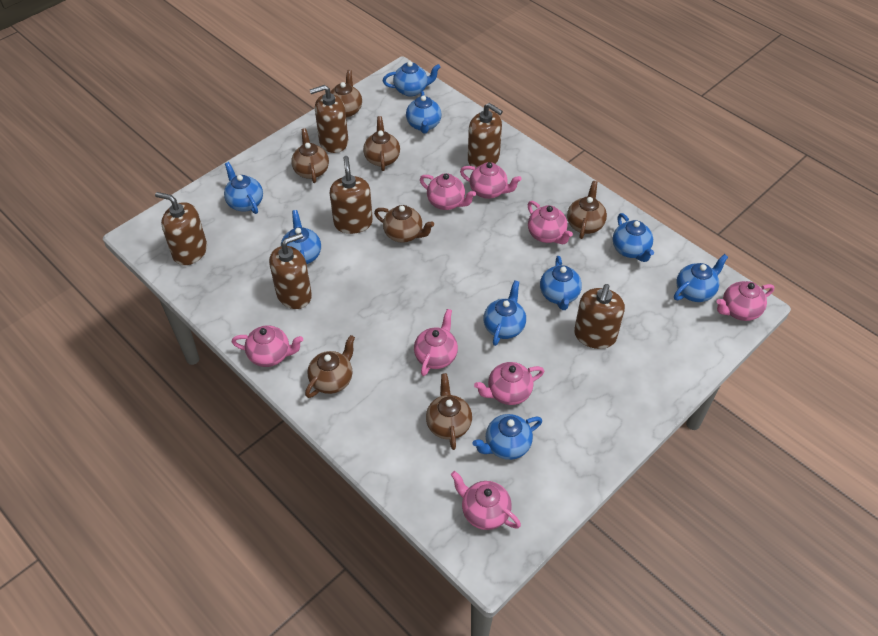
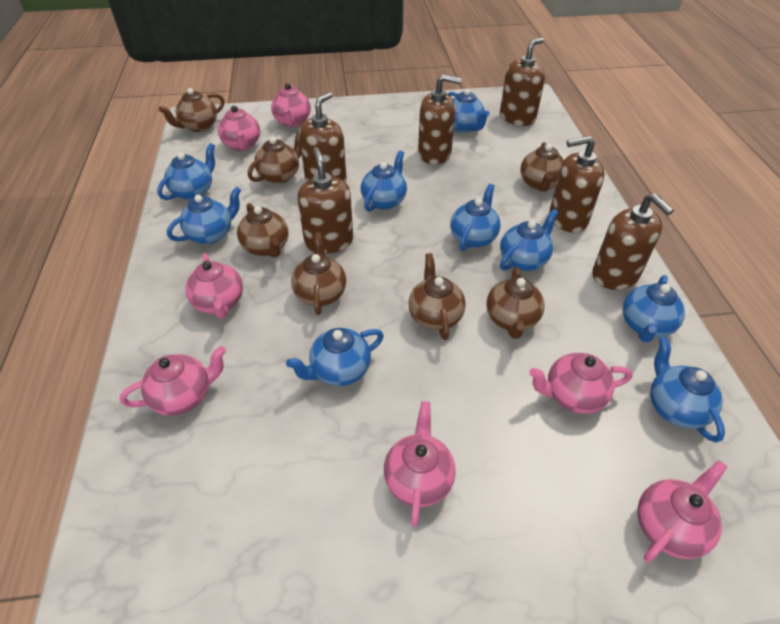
pink teapot: 8 -> 7

